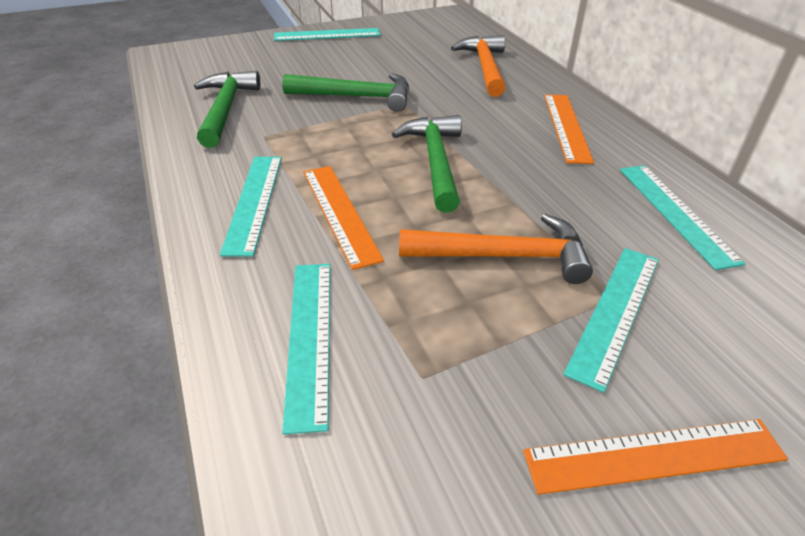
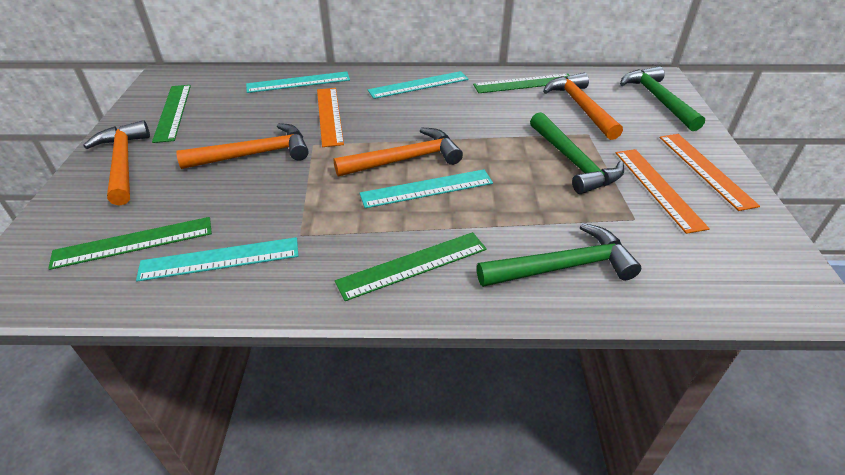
green ruler: 0 -> 4
orange hammer: 2 -> 4
turquoise ruler: 5 -> 4

